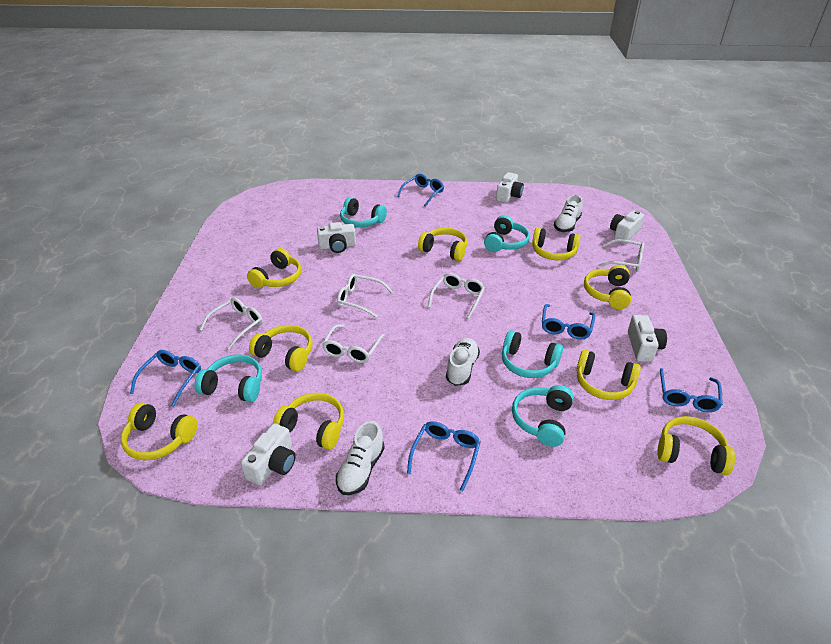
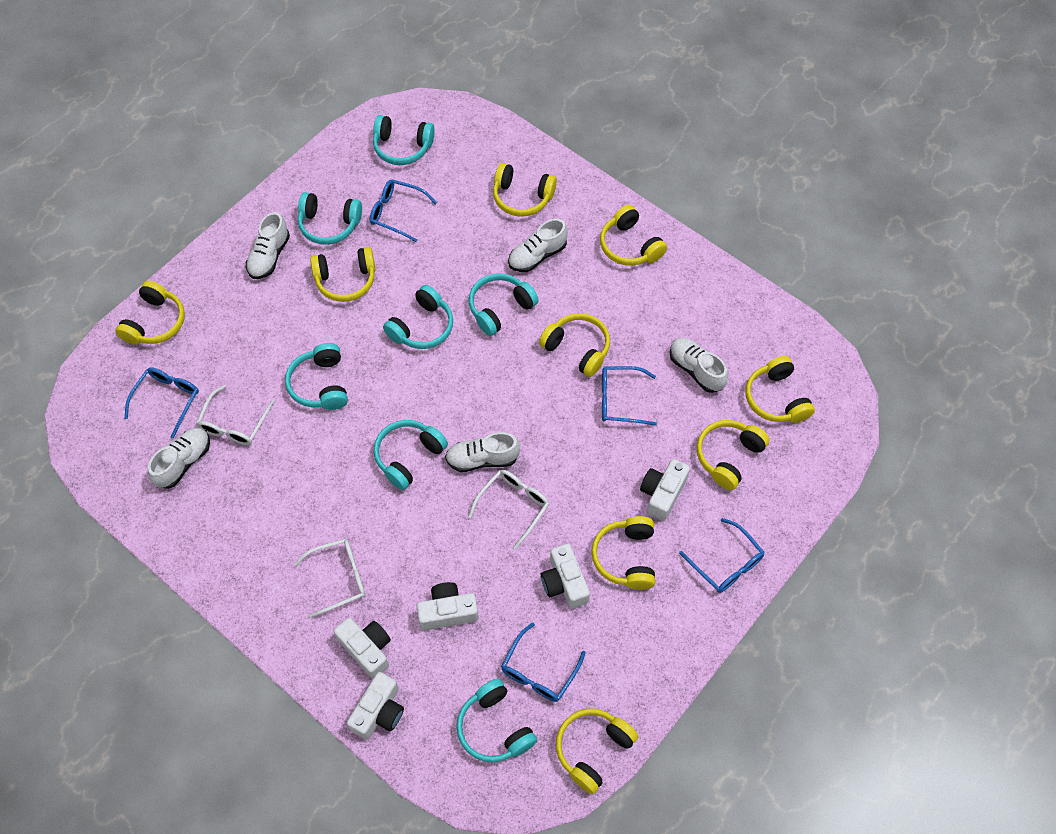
turquoise headphones: 5 -> 7
white glasses: 5 -> 3
white shoe: 3 -> 5

